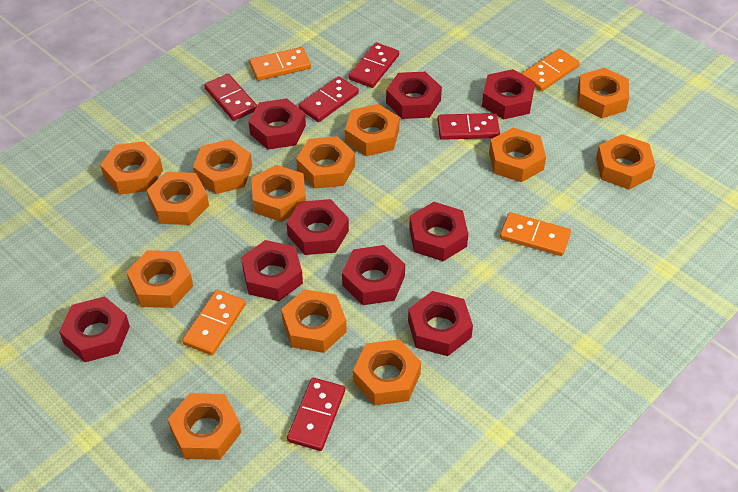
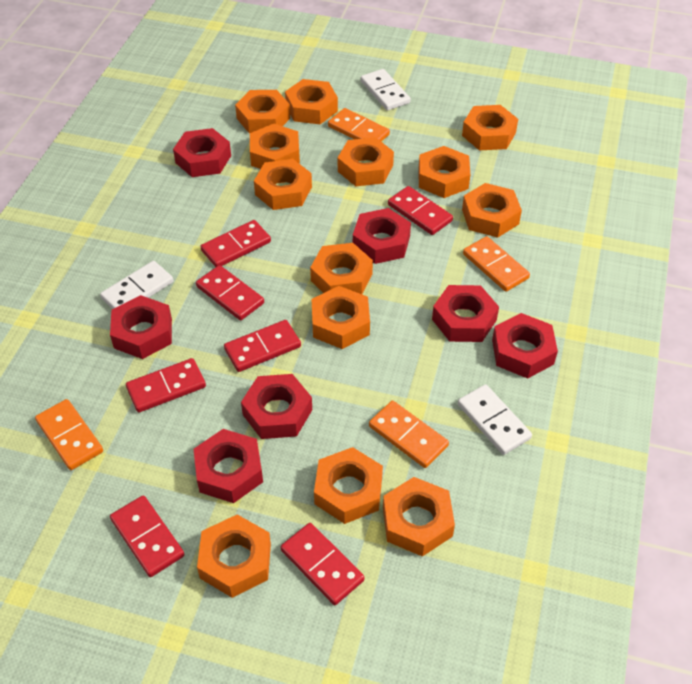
red domino: 5 -> 7
red nut: 9 -> 7
white domino: 0 -> 3

